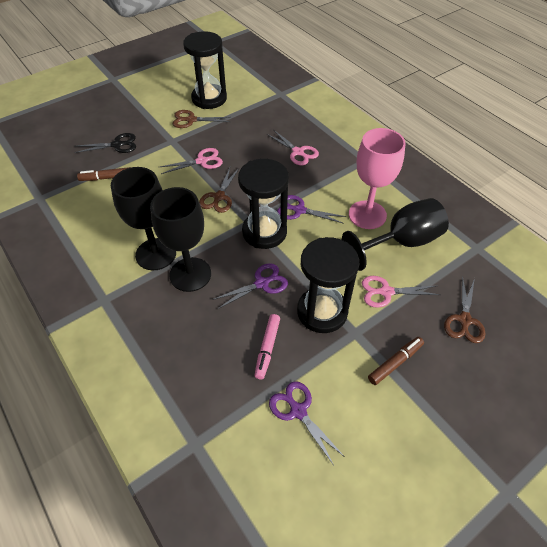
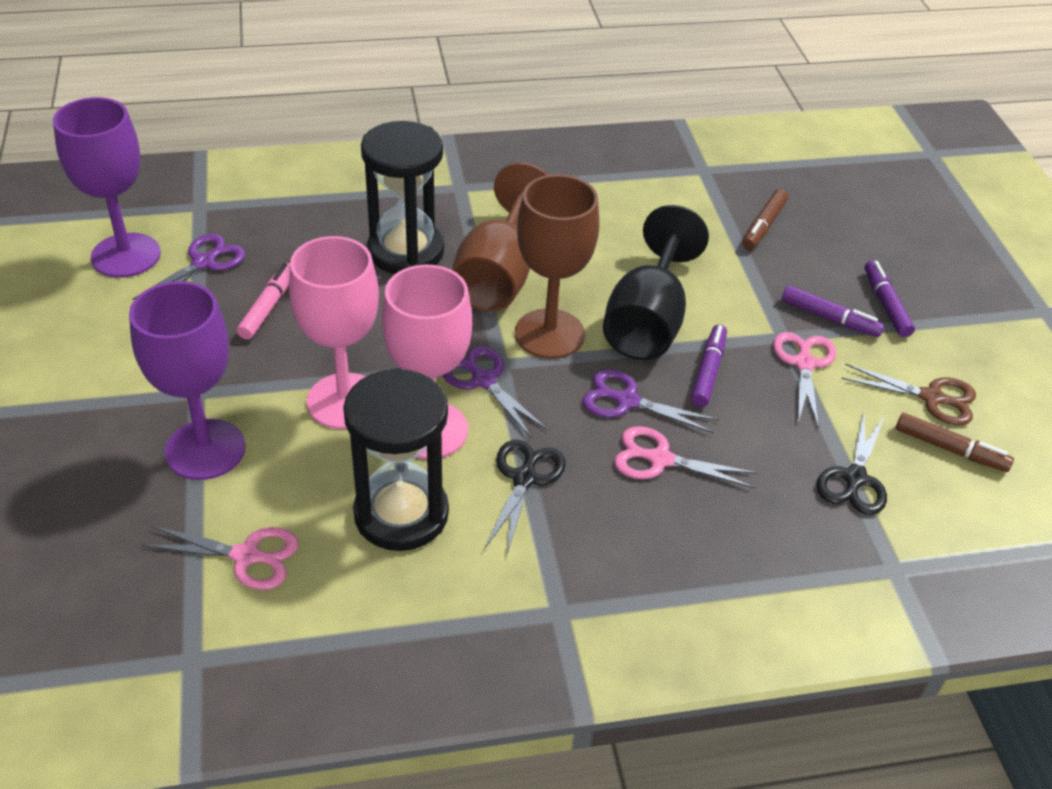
black goblet: 3 -> 1
black hourglass: 3 -> 2
black scissors: 1 -> 2
brown goblet: 0 -> 2
brown scissors: 3 -> 1
pink goblet: 1 -> 2
purple goblet: 0 -> 2
purple marker: 0 -> 3

